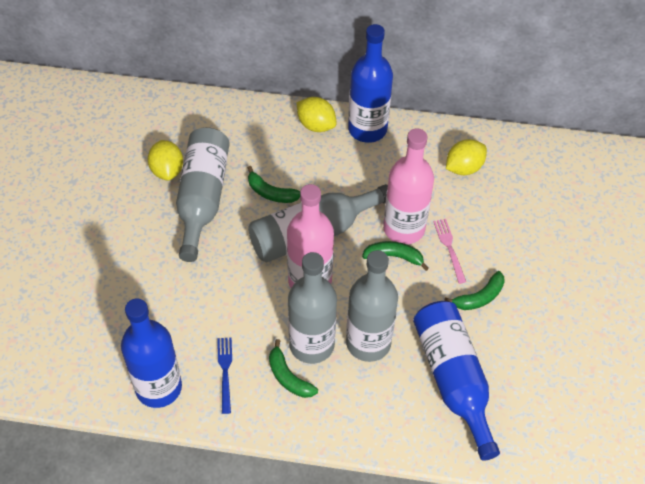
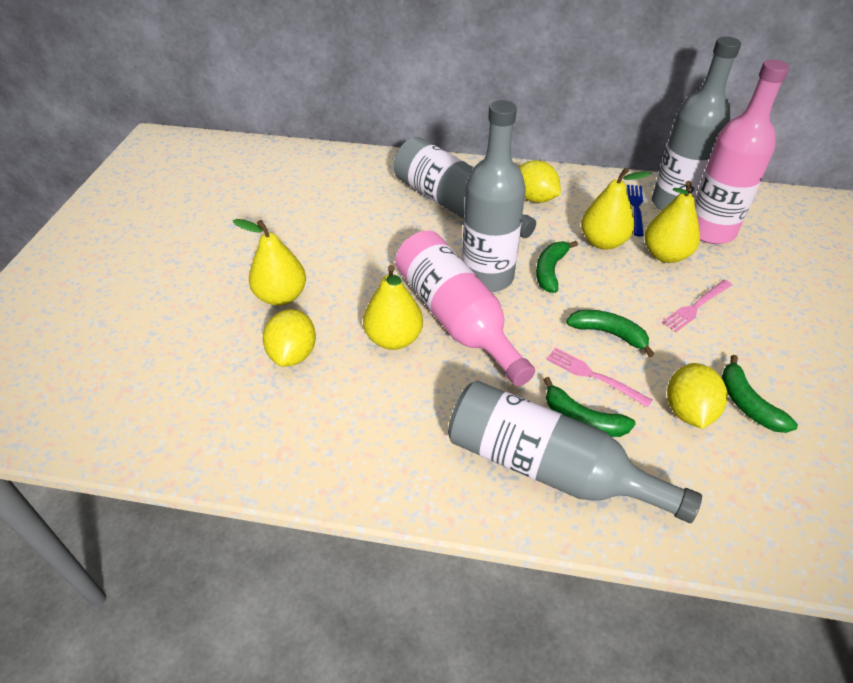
blue bottle: 3 -> 0
pink fork: 1 -> 2
yellow pear: 0 -> 4

